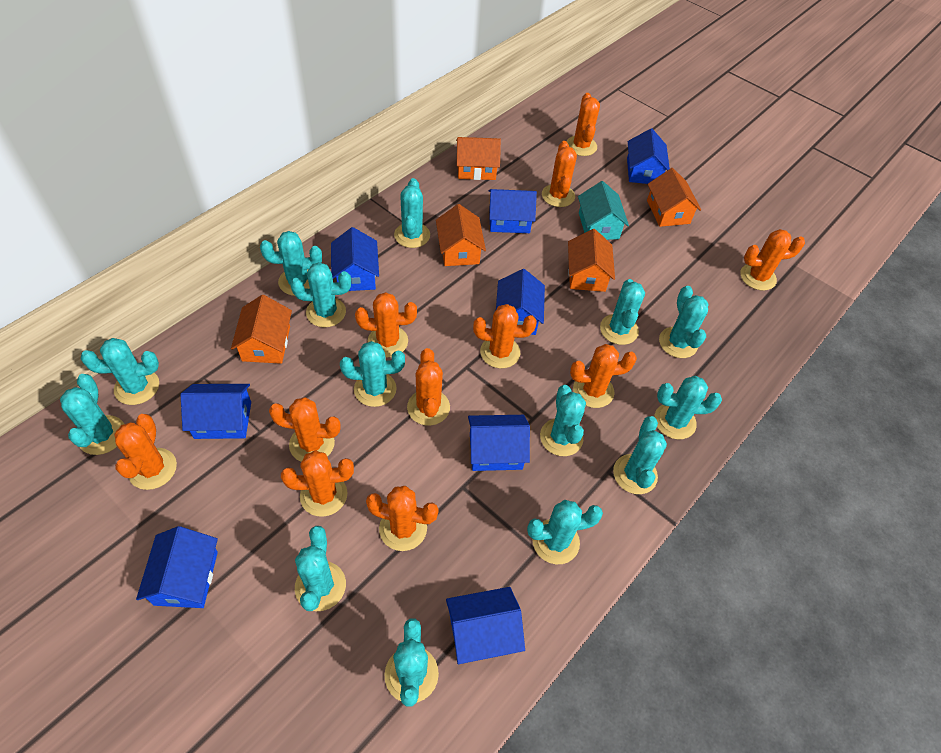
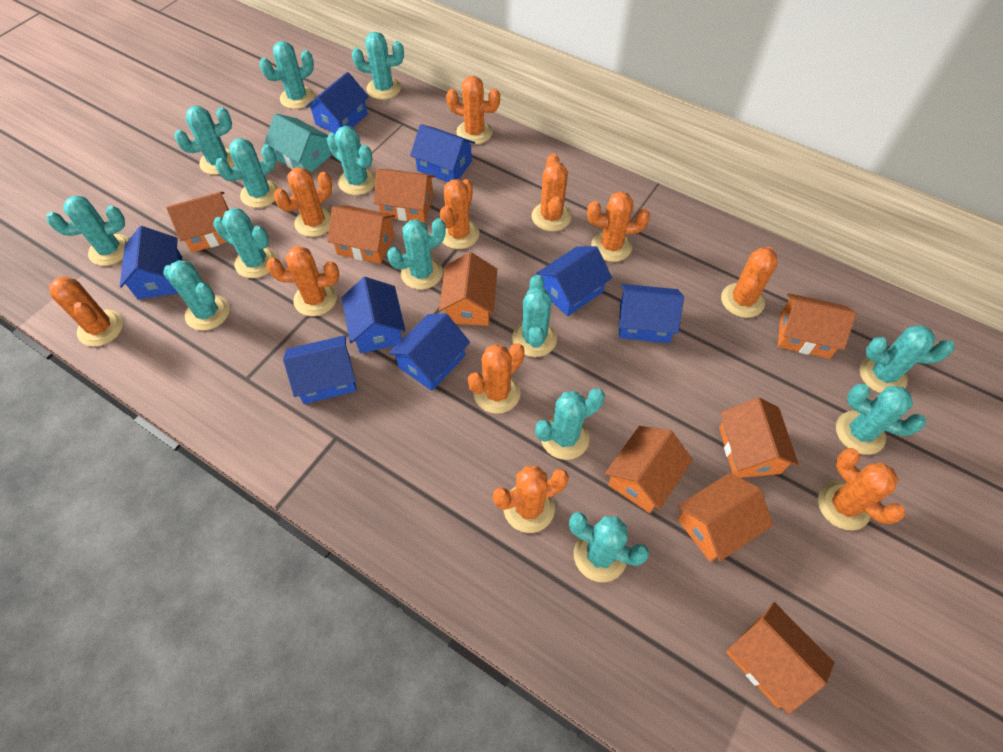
orange house: 5 -> 9

